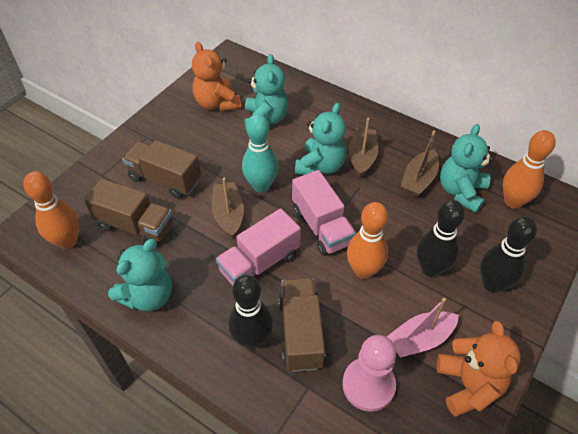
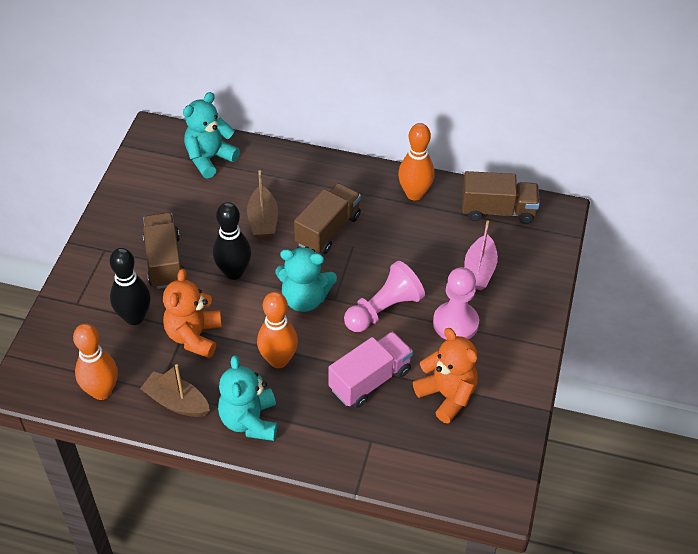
black bowling pin: 3 -> 2
brown boat: 3 -> 2
pink pawn: 1 -> 2
pink truck: 2 -> 1
turquoise bowling pin: 1 -> 0
turquoise teddy bear: 4 -> 3

